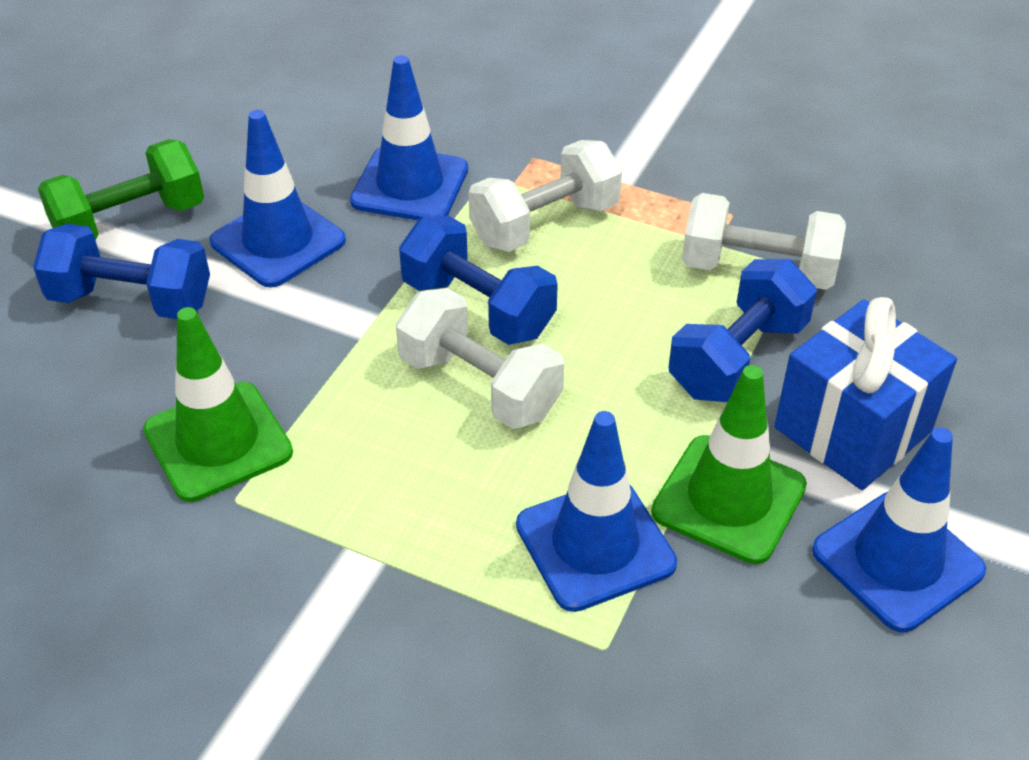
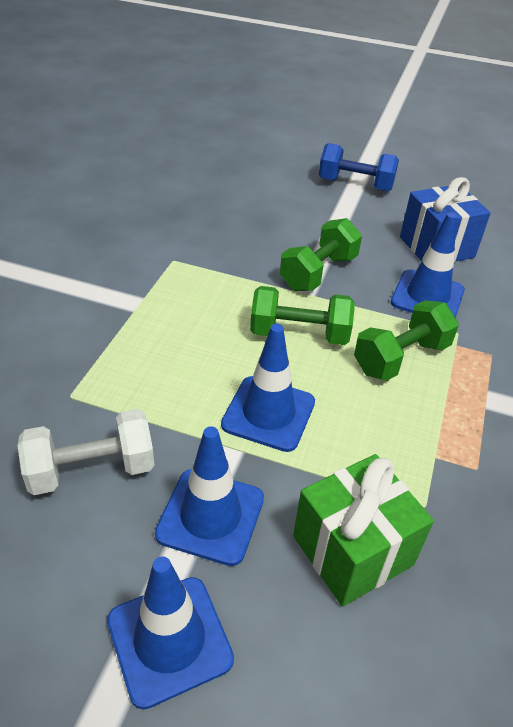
blue dumbbell: 3 -> 1
green dumbbell: 1 -> 3
green gift: 0 -> 1
green traffic cone: 2 -> 0
white dumbbell: 3 -> 1

